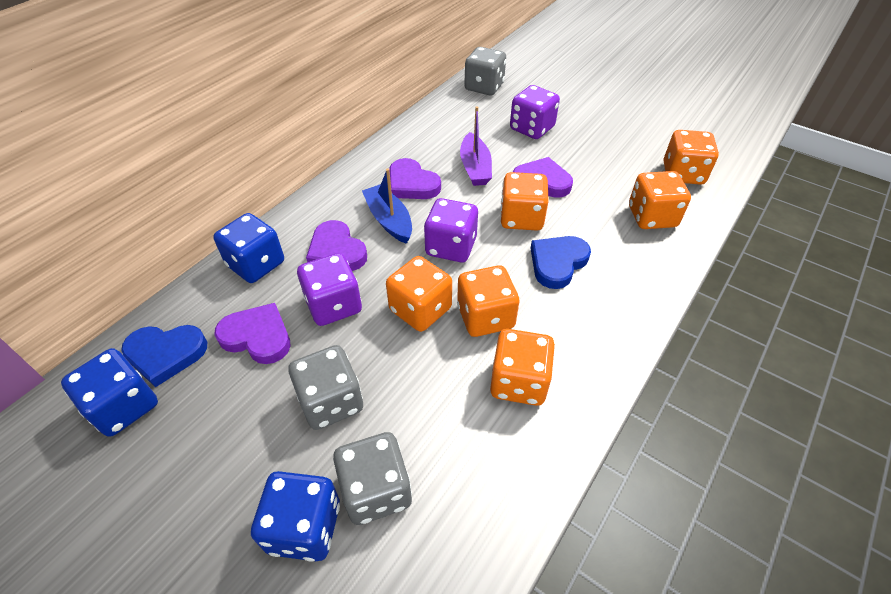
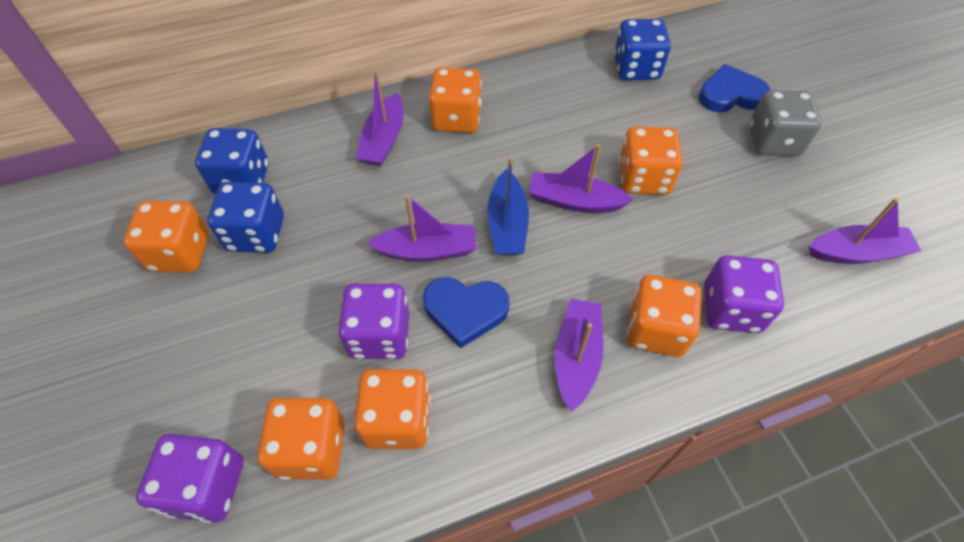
grey dice: 3 -> 1
purple boat: 1 -> 5
purple heart: 4 -> 0

